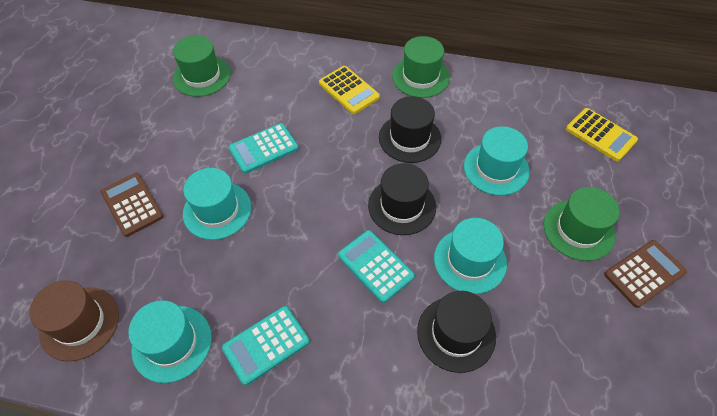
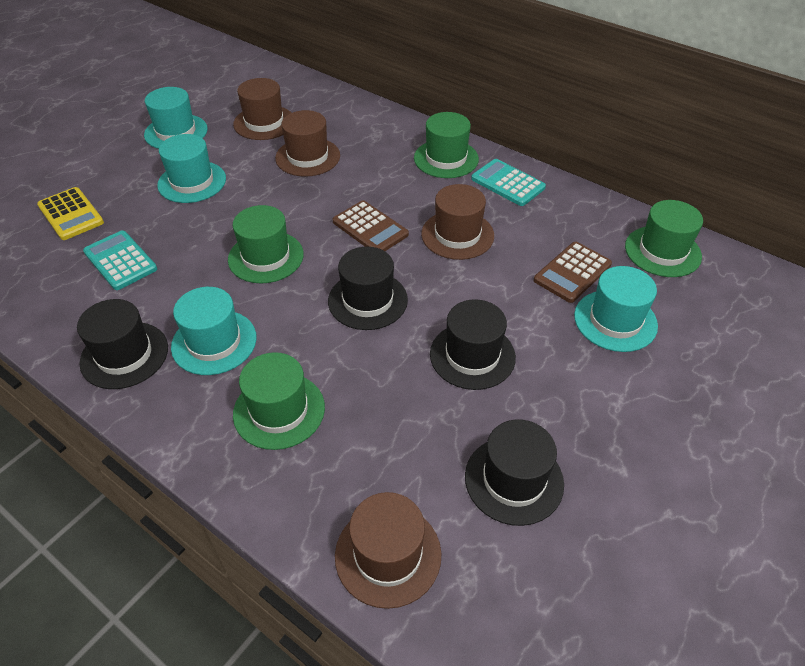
black hat: 3 -> 4
brown hat: 1 -> 4
green hat: 3 -> 4
turquoise calculator: 3 -> 2
yellow calculator: 2 -> 1

